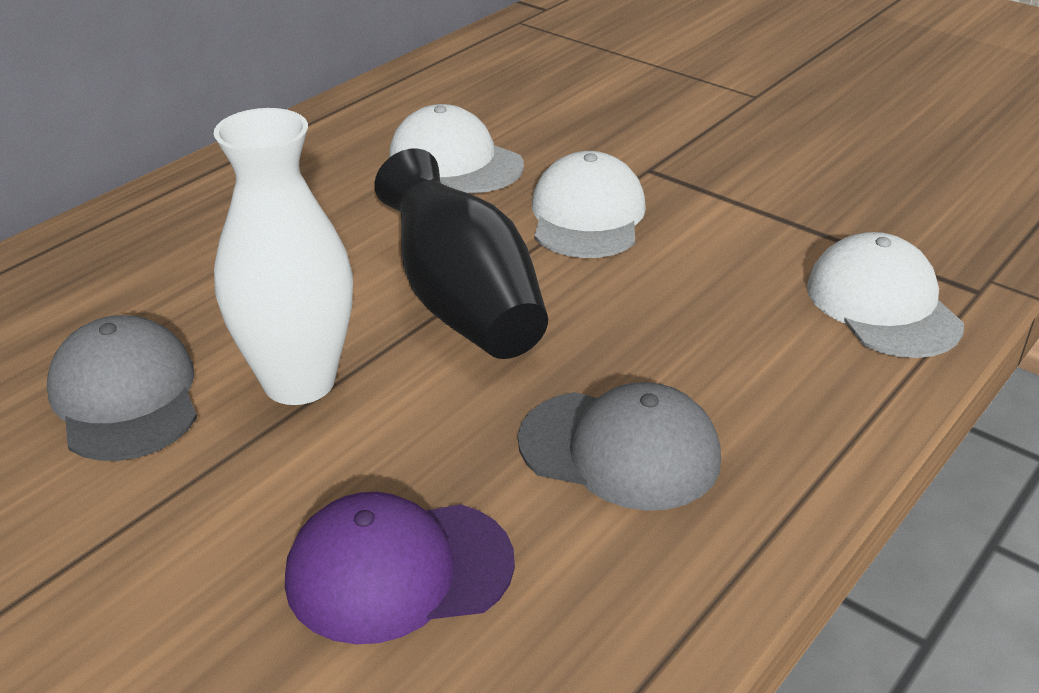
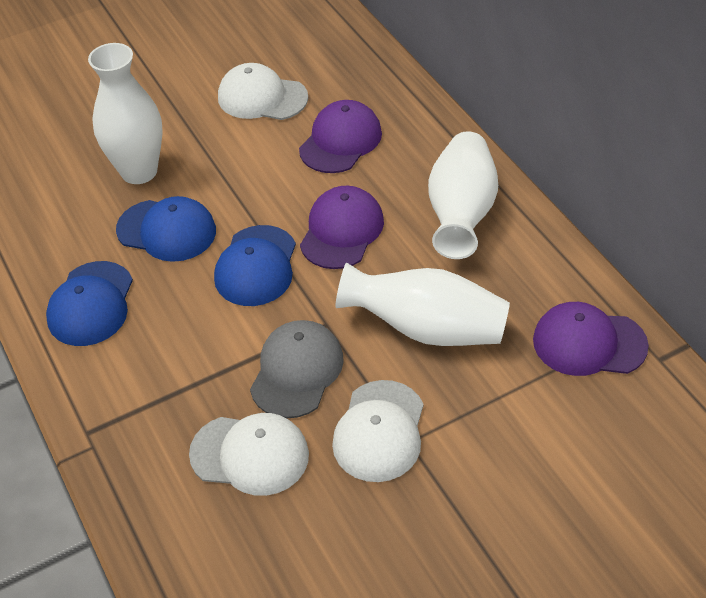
black vase: 1 -> 0
blue cap: 0 -> 3
grey cap: 2 -> 1
purple cap: 1 -> 3
white vase: 1 -> 3

